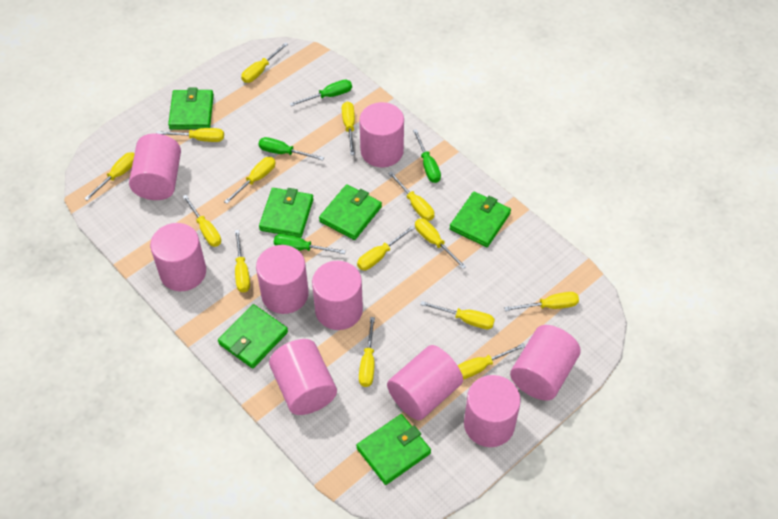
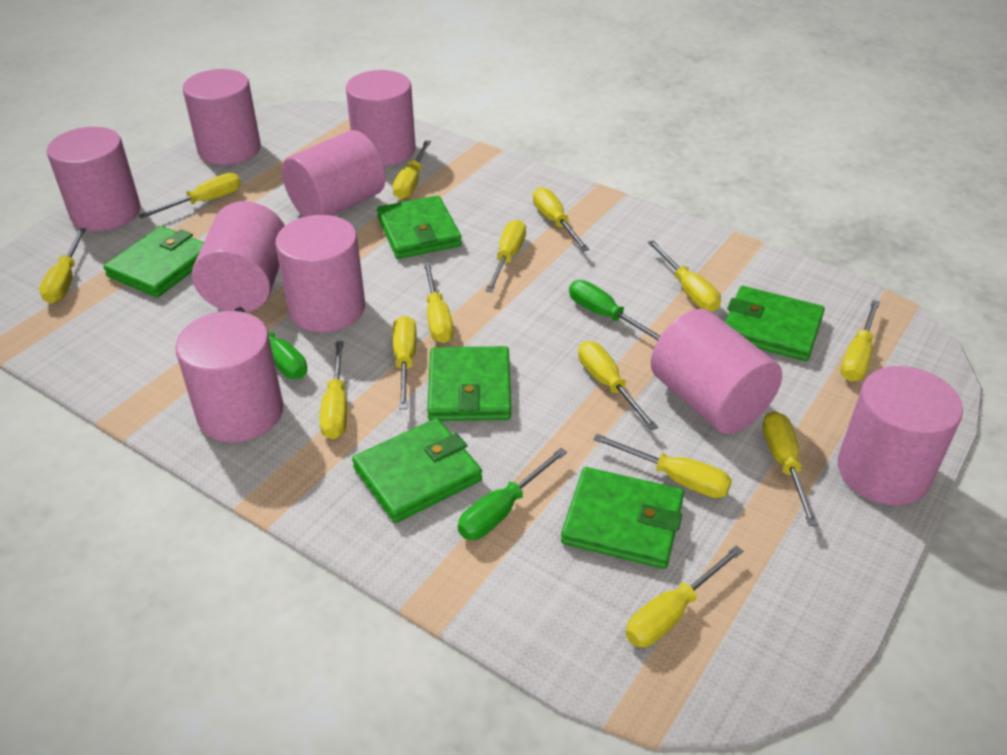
green screwdriver: 4 -> 3

